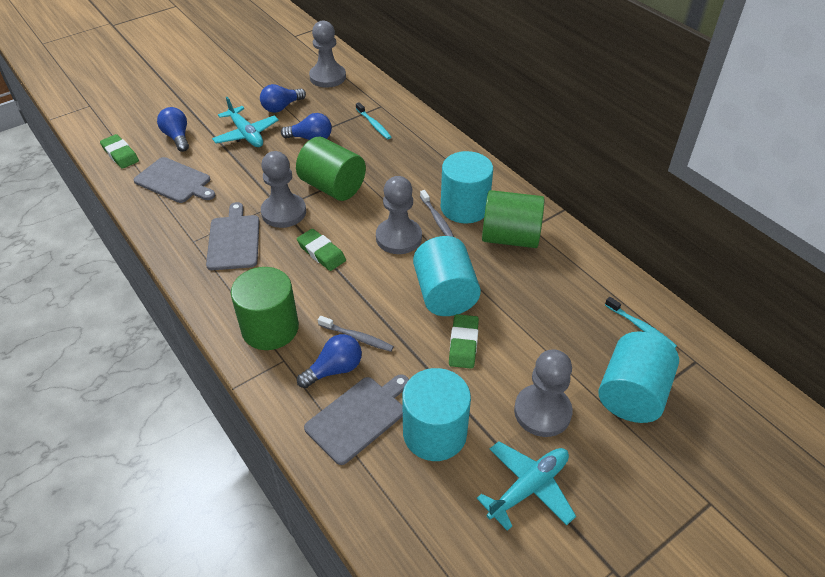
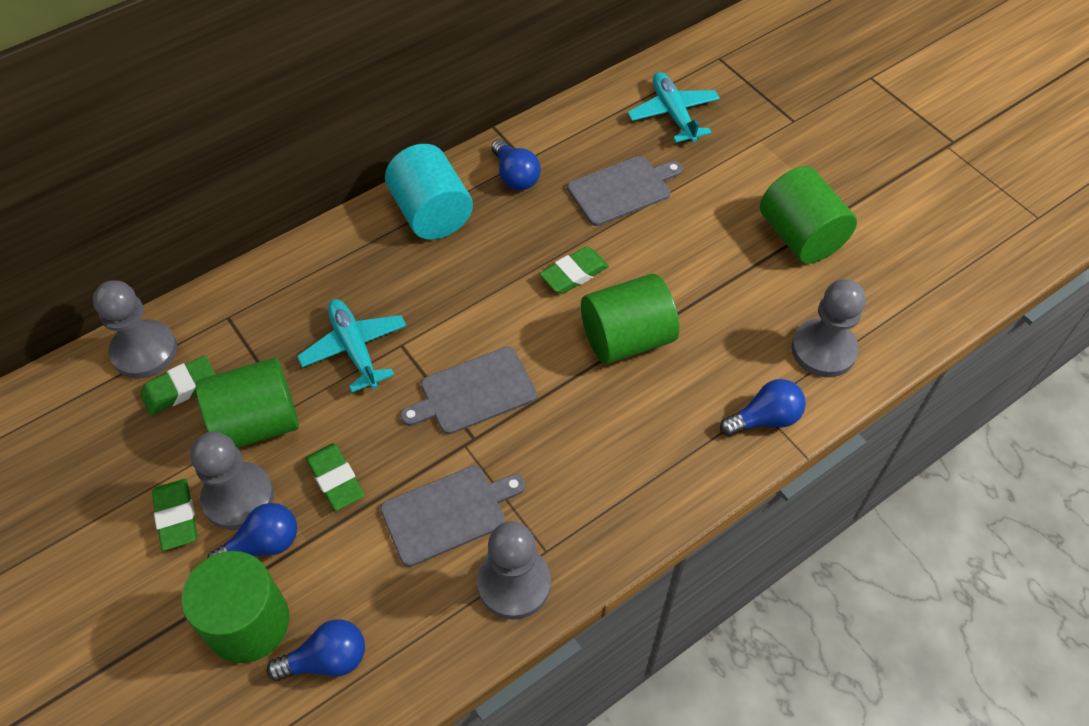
green cylinder: 3 -> 4
green eraser: 3 -> 4
grey toothbrush: 2 -> 0
turquoise cylinder: 4 -> 1
turquoise toothbrush: 2 -> 0

